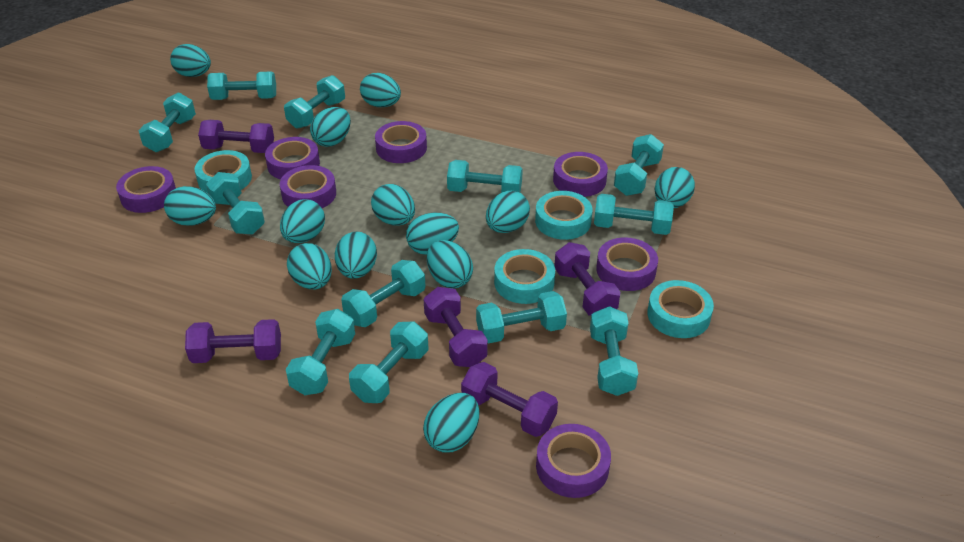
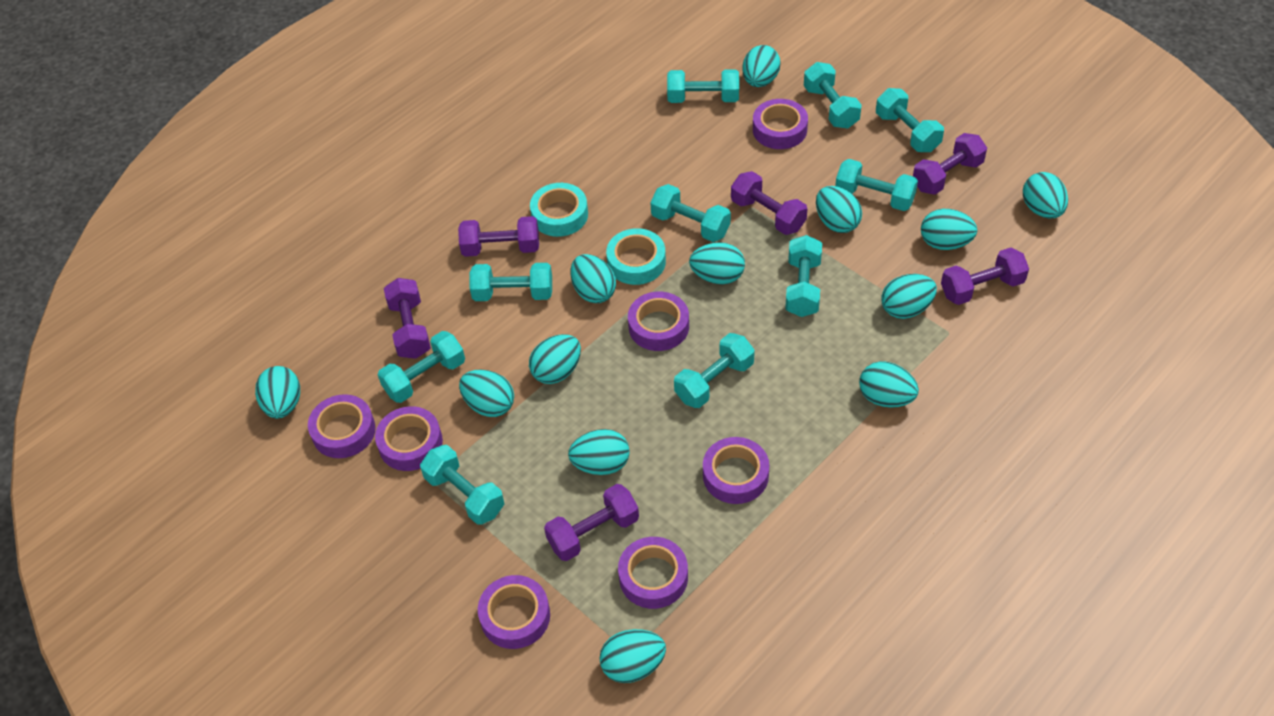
purple dumbbell: 5 -> 6
turquoise dumbbell: 12 -> 10
turquoise tape: 4 -> 2

